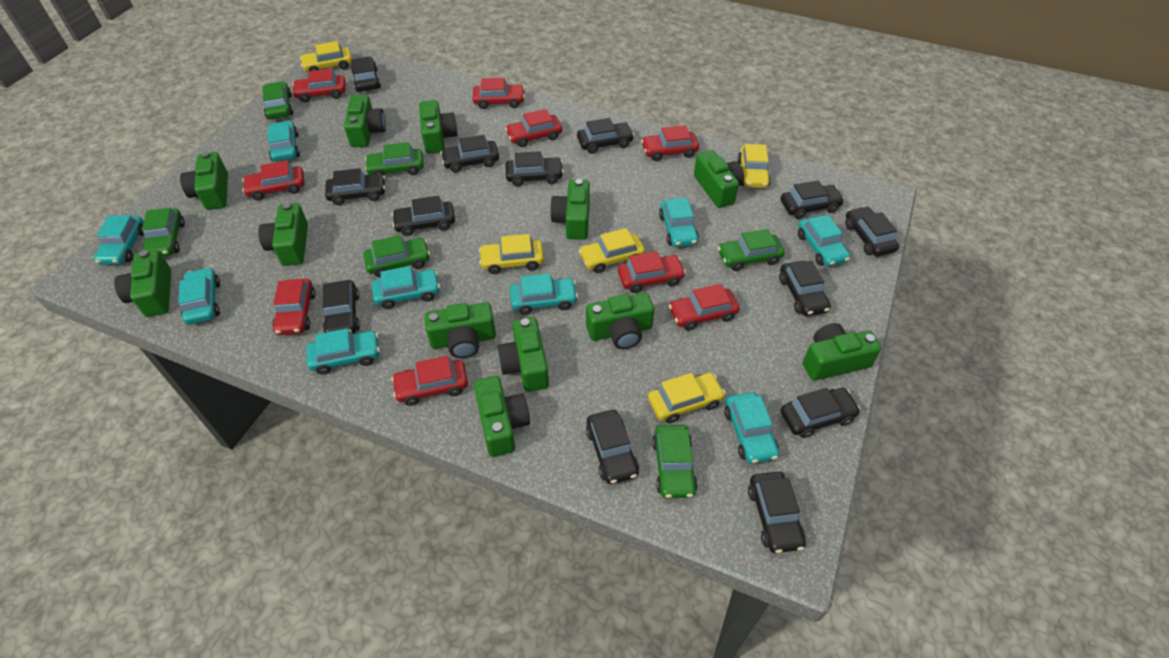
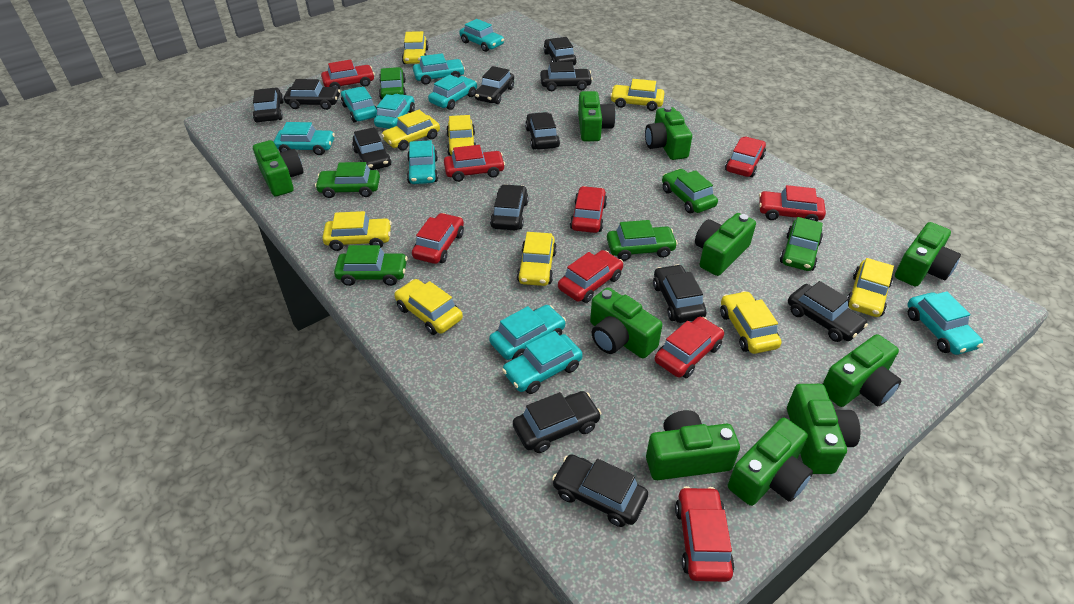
black car: 13 -> 12
green camera: 12 -> 10
turquoise car: 9 -> 10
yellow car: 5 -> 9

